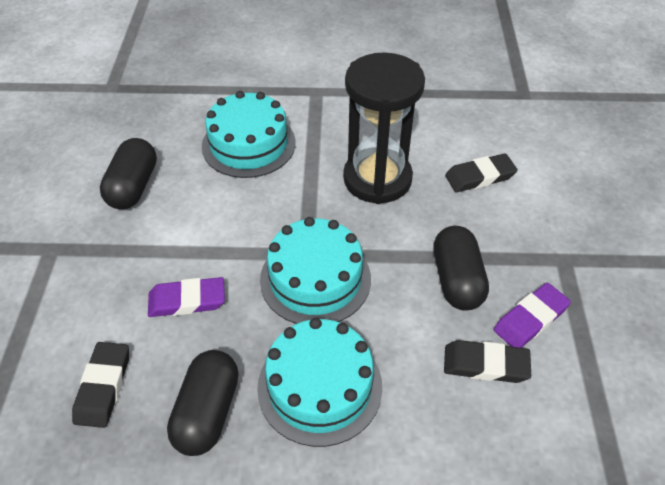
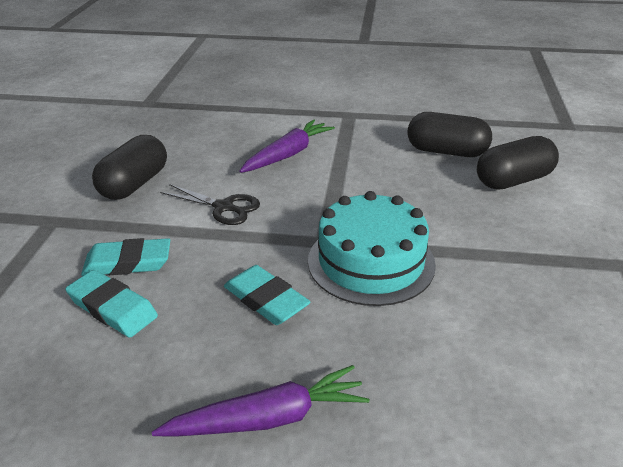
black eraser: 3 -> 0
black hourglass: 1 -> 0
black scissors: 0 -> 1
purple carrot: 0 -> 2
purple eraser: 2 -> 0
turquoise cake: 3 -> 1
turquoise eraser: 0 -> 3

